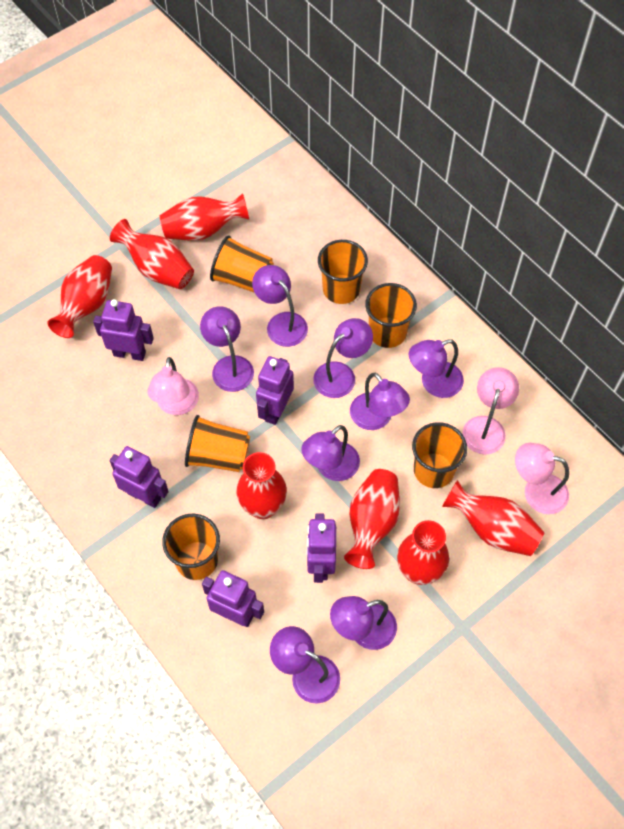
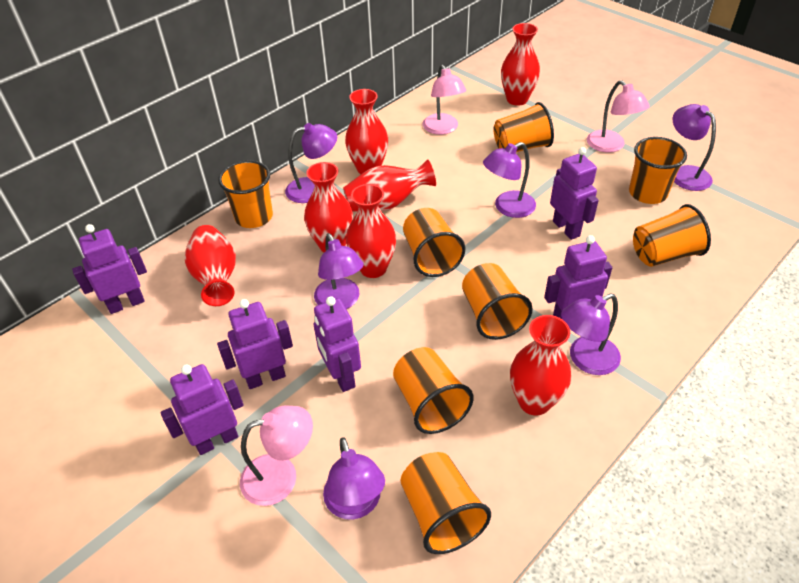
orange cup: 6 -> 8
purple lamp: 8 -> 6
purple robot: 5 -> 6

